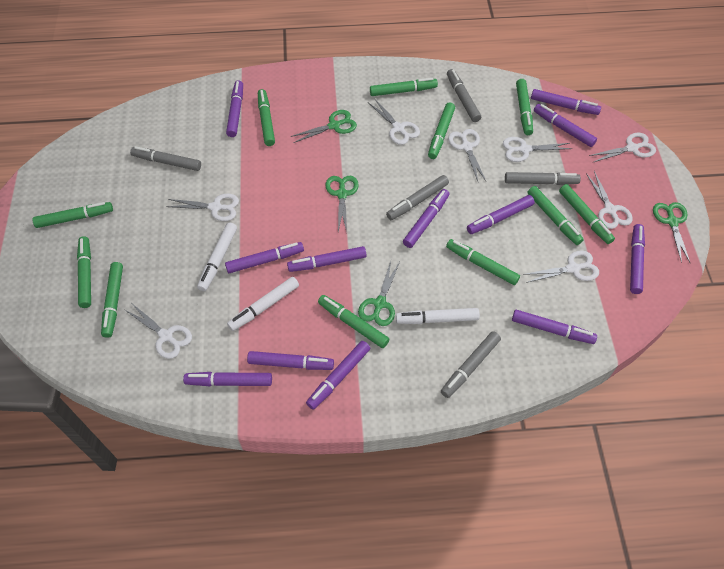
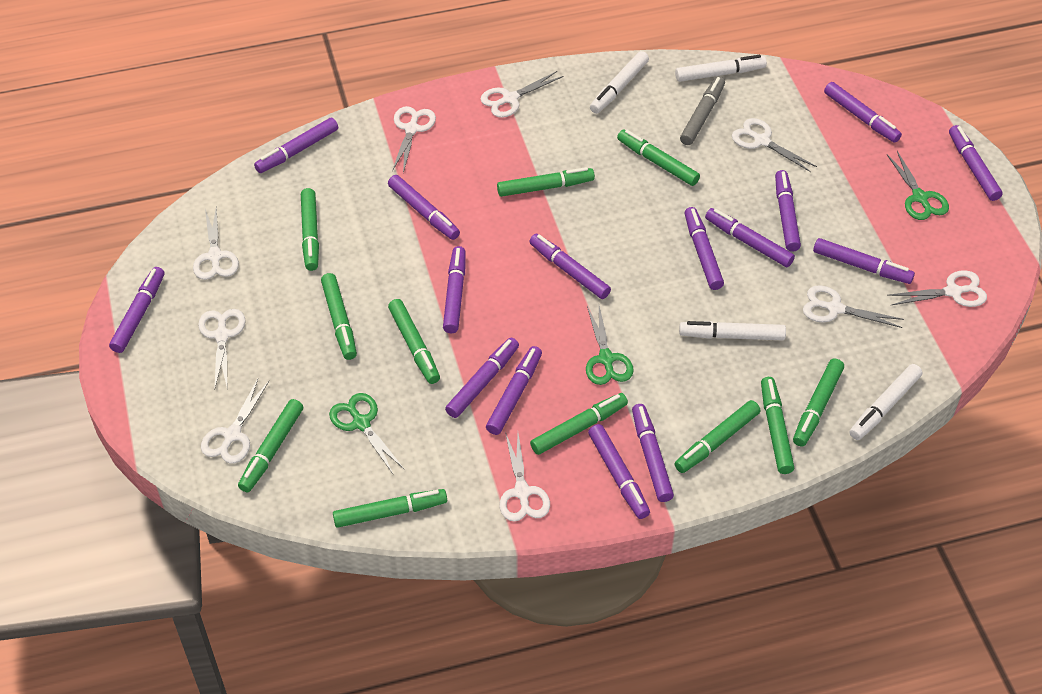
green scissors: 4 -> 3
grey marker: 5 -> 1
purple marker: 12 -> 15
white marker: 3 -> 4
white scissors: 8 -> 9

